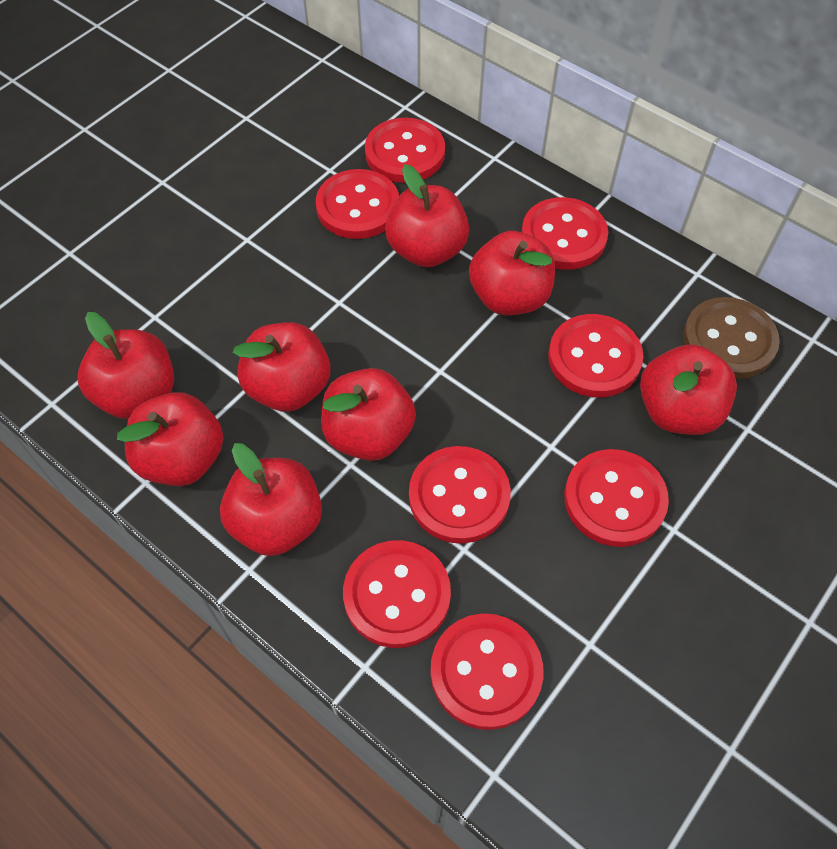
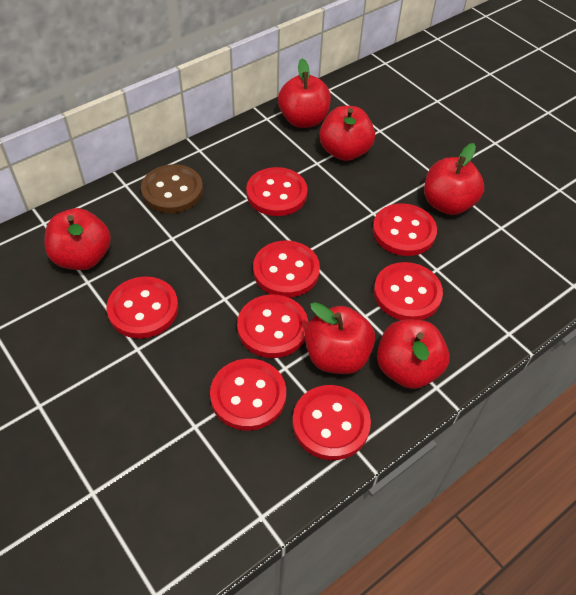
red apple: 8 -> 6

